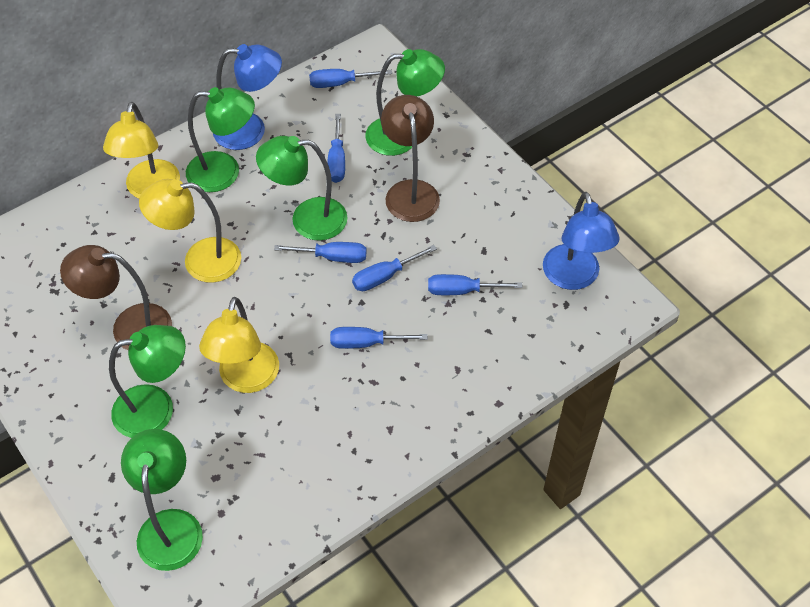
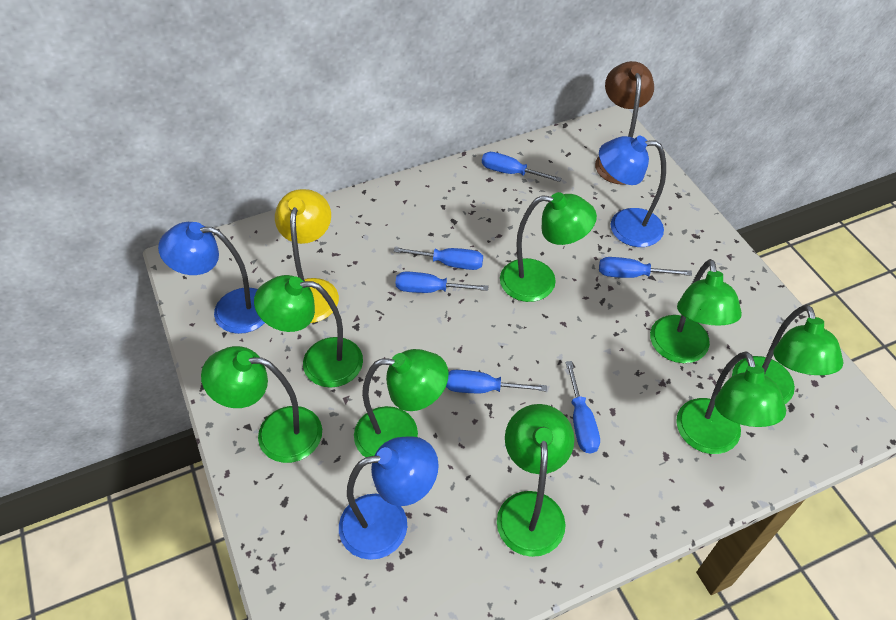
blue lamp: 2 -> 3
brown lamp: 2 -> 1
green lamp: 5 -> 8
yellow lamp: 3 -> 1

